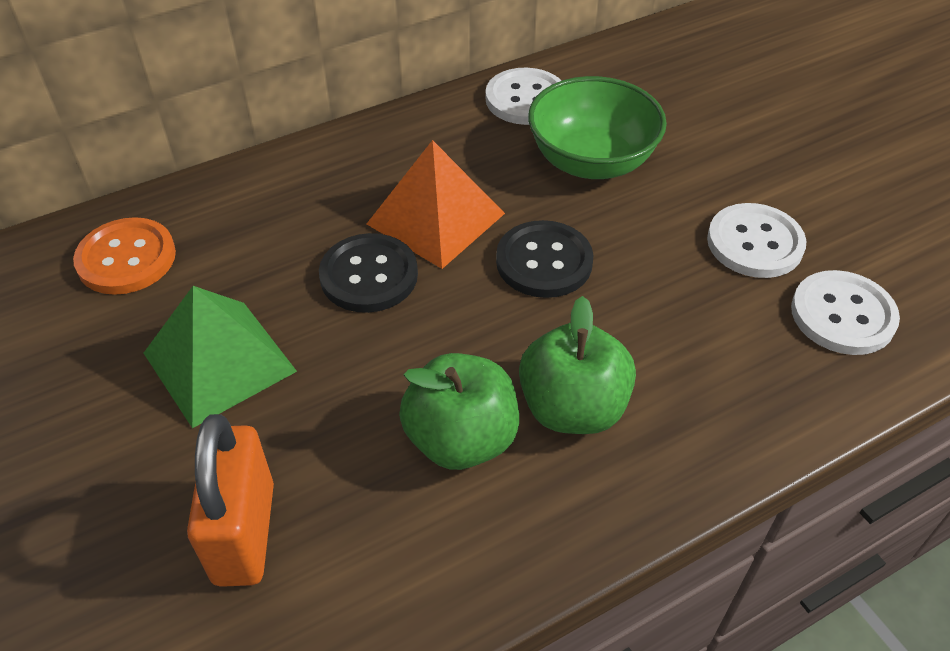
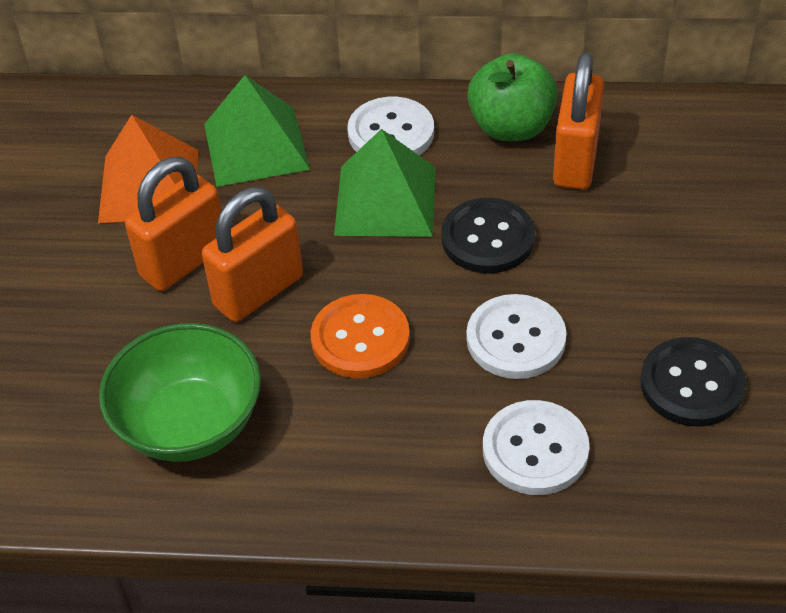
green apple: 2 -> 1
green pyramid: 1 -> 2
orange padlock: 1 -> 3

